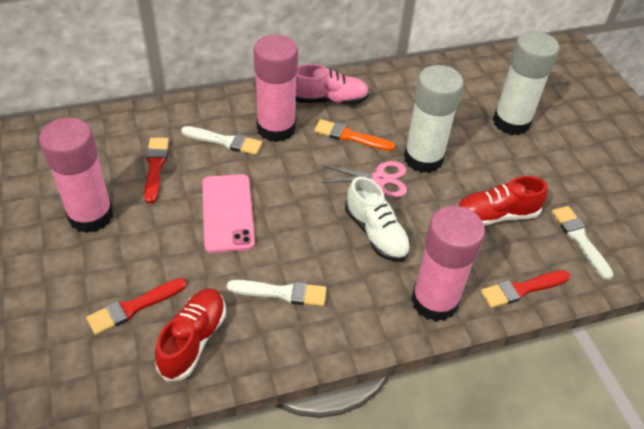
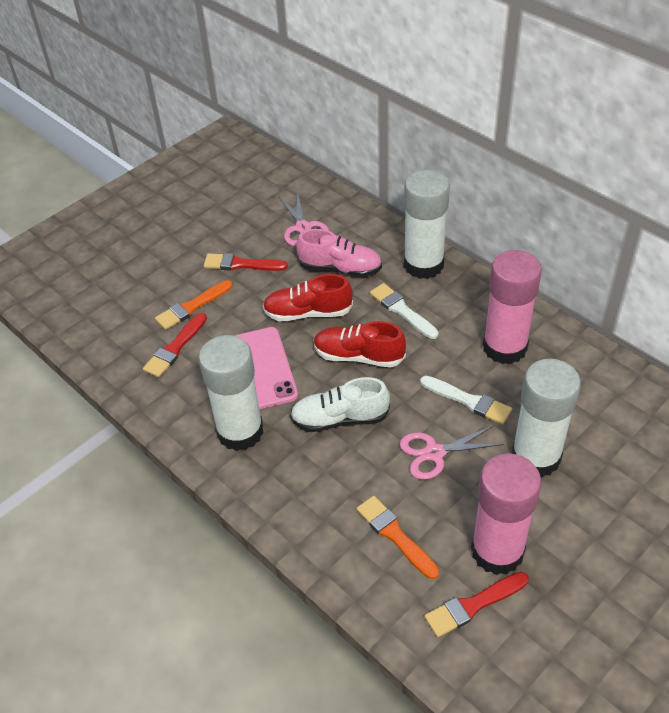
orange brush: 1 -> 2
pink glue stick: 3 -> 2
pink scissors: 1 -> 2
white brush: 3 -> 2
white glue stick: 2 -> 3

